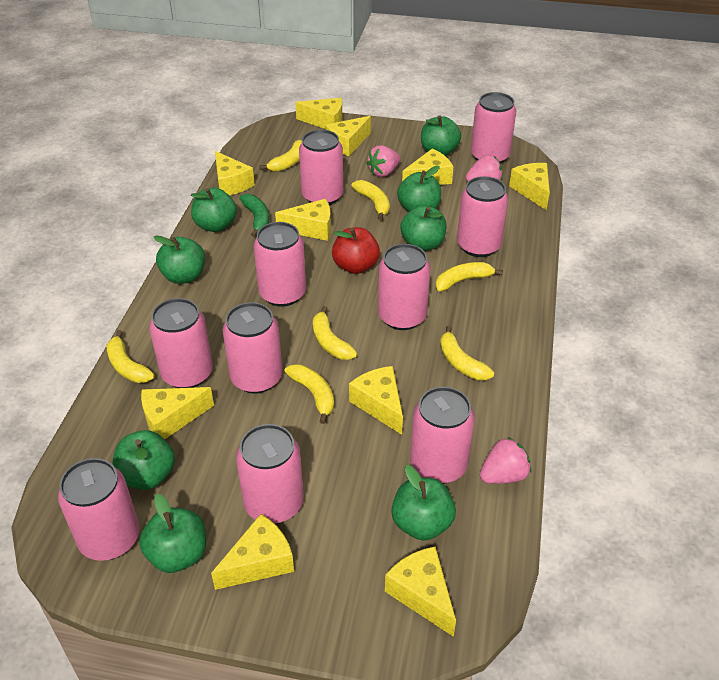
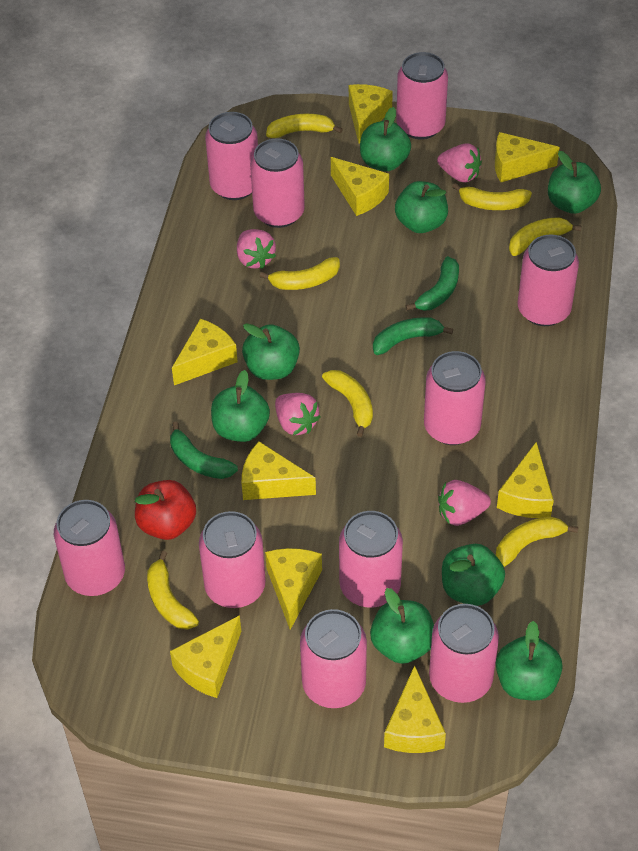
green banana: 1 -> 3
pink strawberry: 3 -> 4
yellow cheese: 10 -> 9

